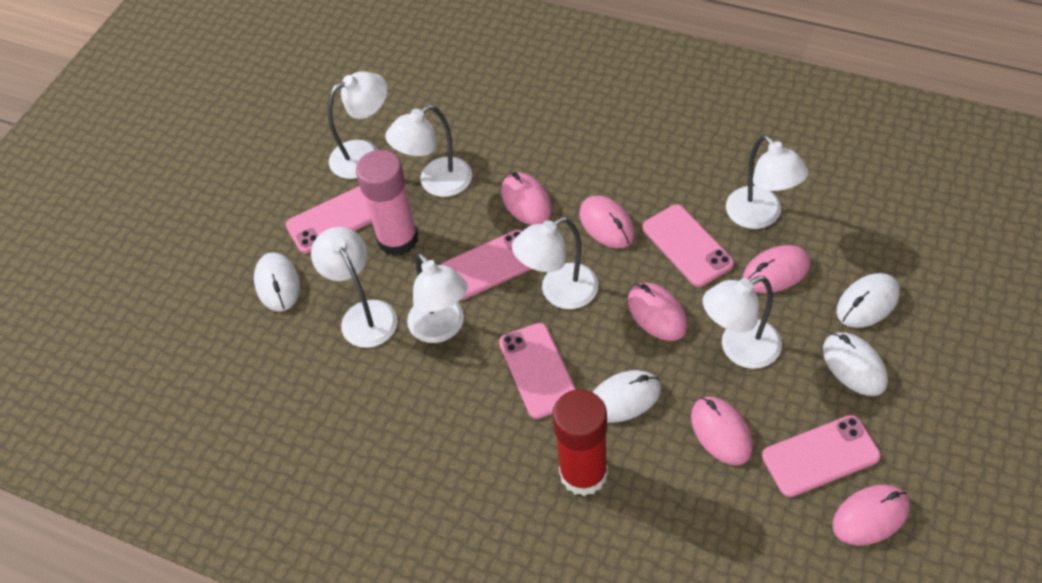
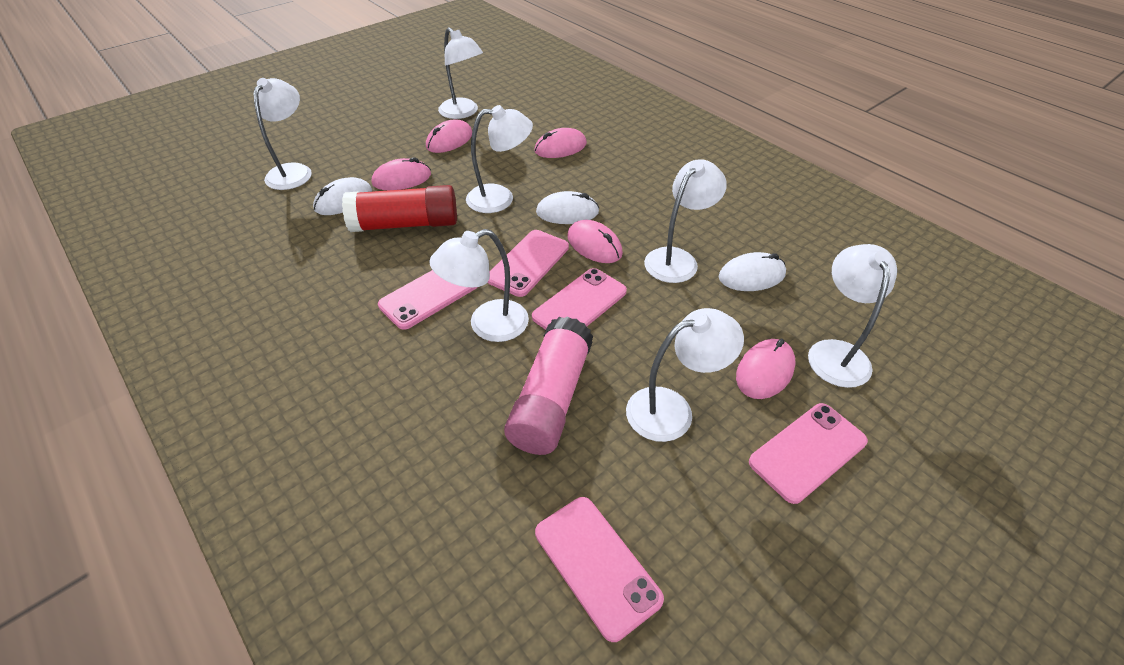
pink mouse: 6 -> 5
white mouse: 4 -> 3

